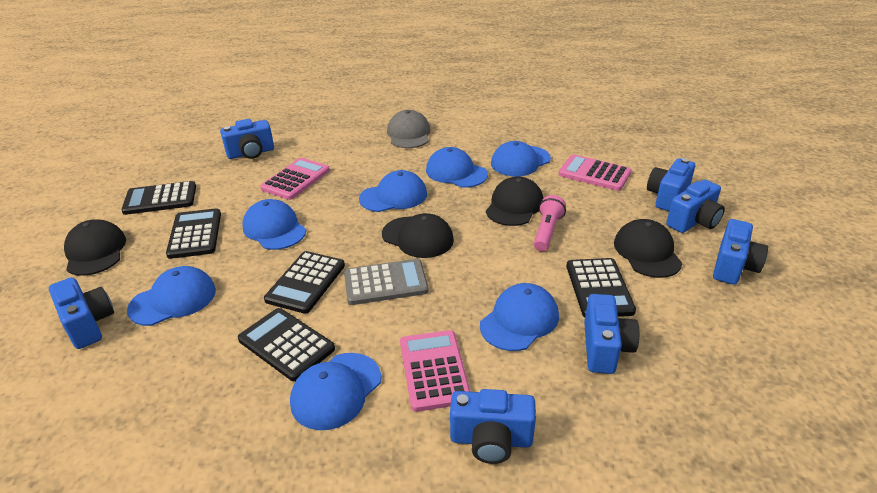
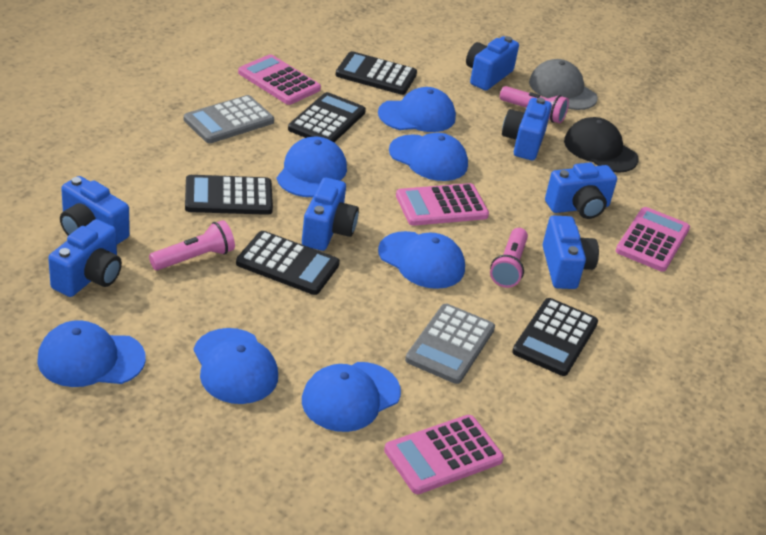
black cap: 4 -> 1
grey calculator: 1 -> 2
pink calculator: 3 -> 4
pink flashlight: 1 -> 3

